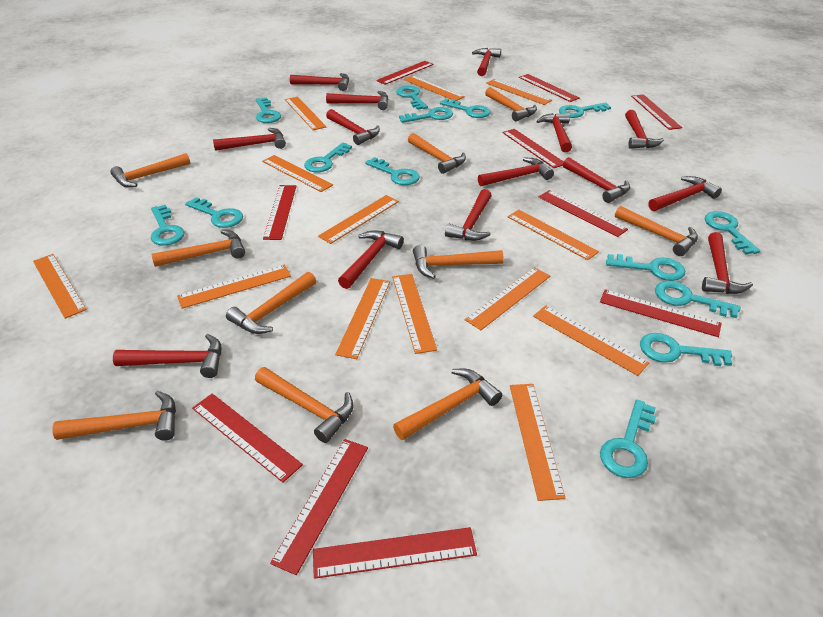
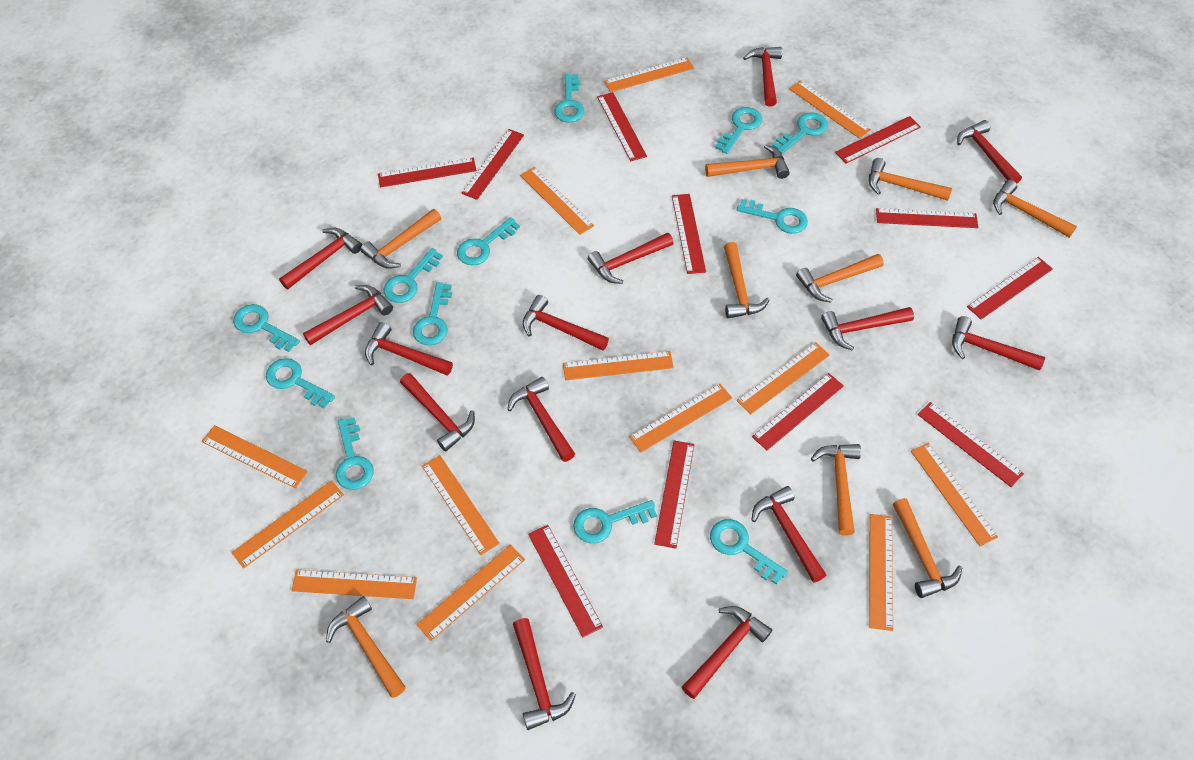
orange hammer: 10 -> 9
red ruler: 10 -> 11
turquoise key: 14 -> 12

